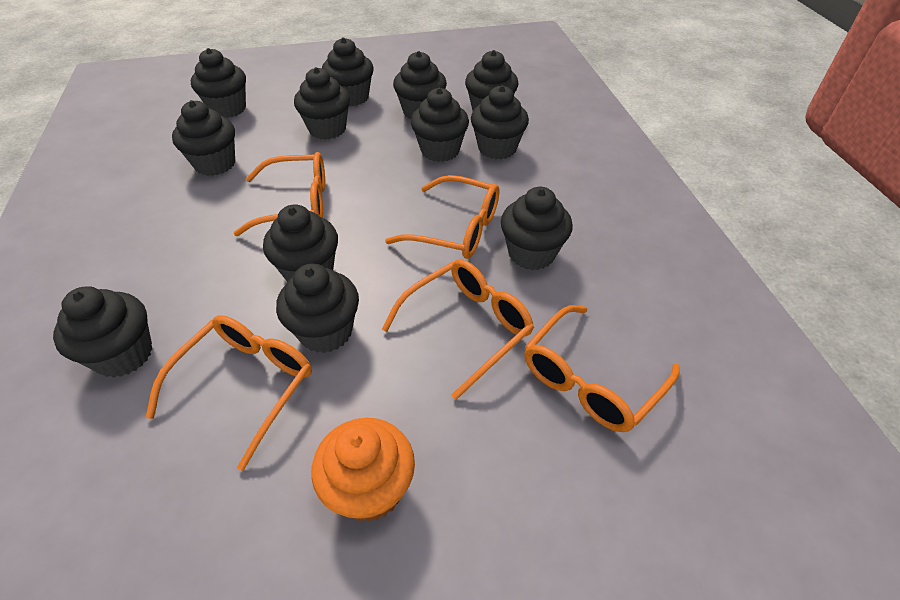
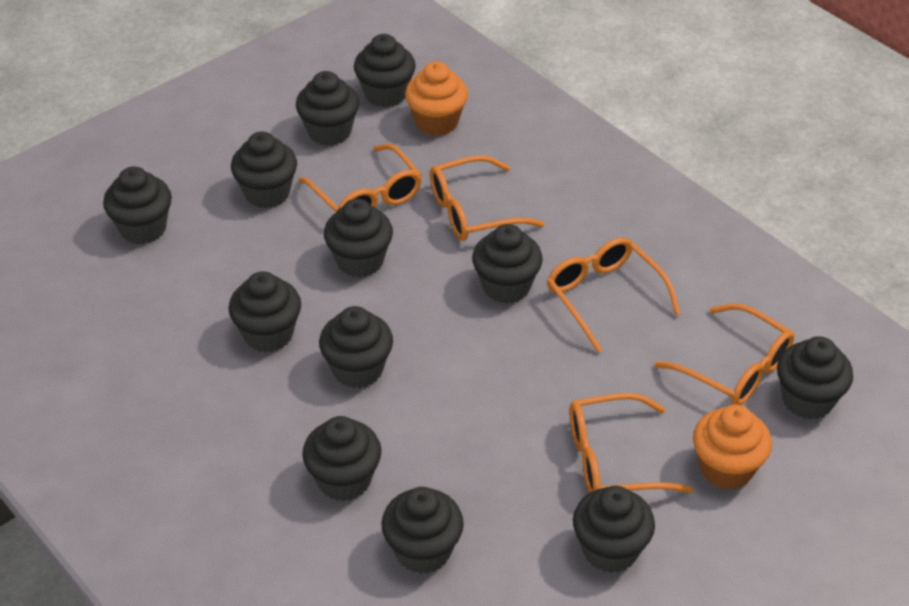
orange cupcake: 1 -> 2

